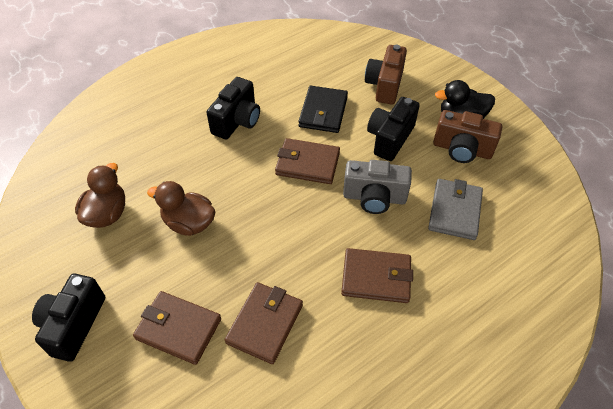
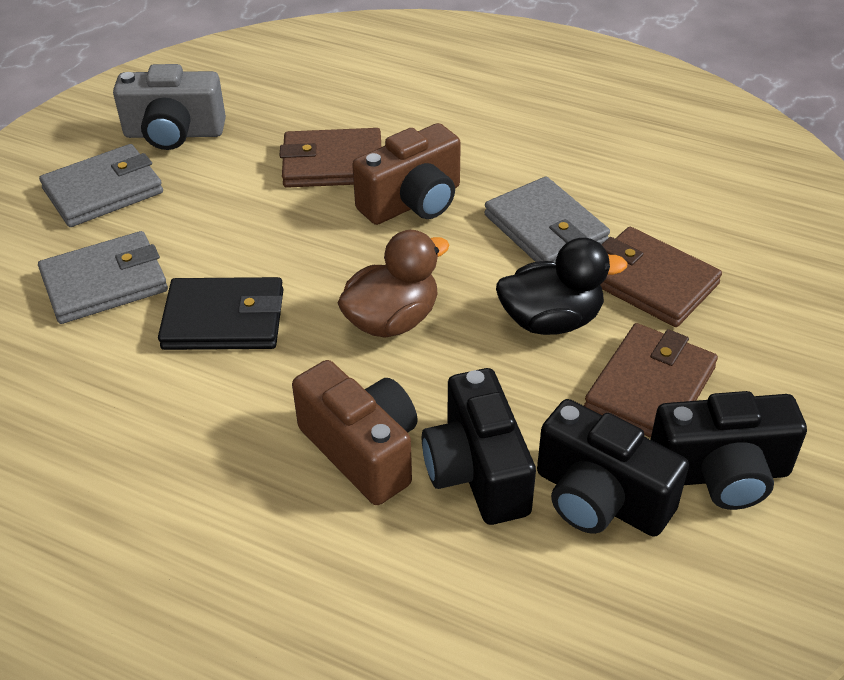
brown duck: 2 -> 1
brown wallet: 4 -> 3
grey wallet: 1 -> 3

